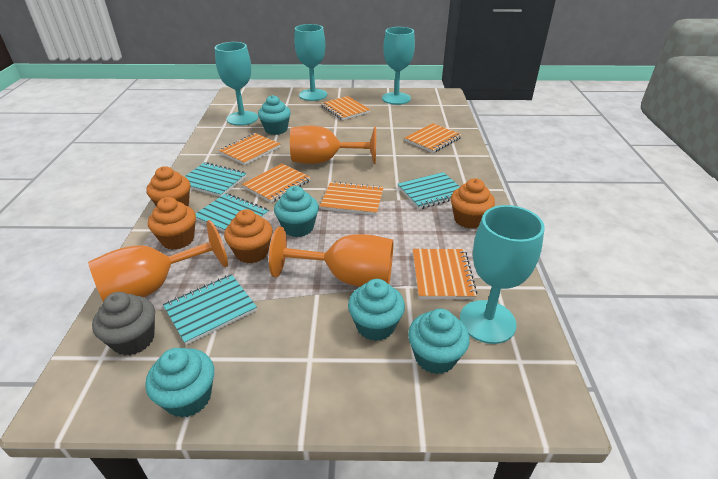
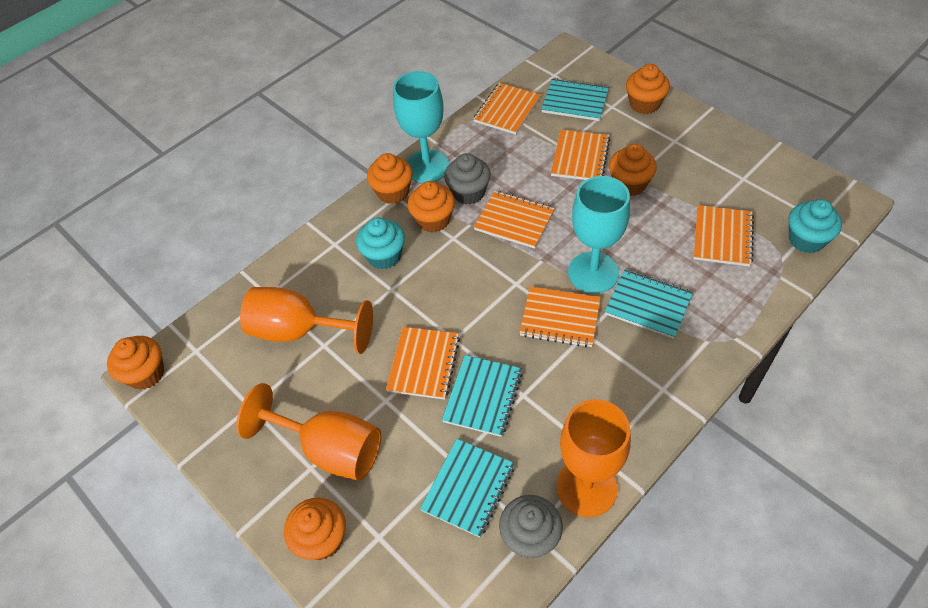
grey cupcake: 1 -> 2
orange cupcake: 4 -> 6
turquoise cupcake: 5 -> 2
turquoise goblet: 4 -> 2

